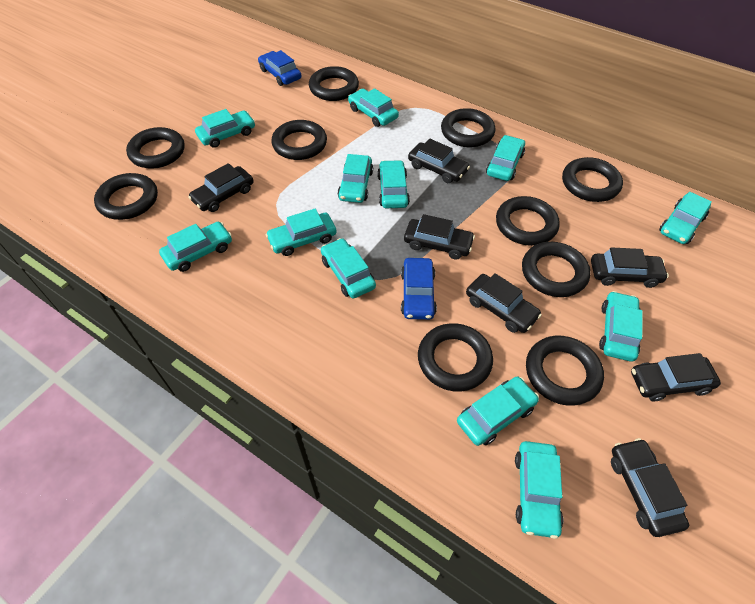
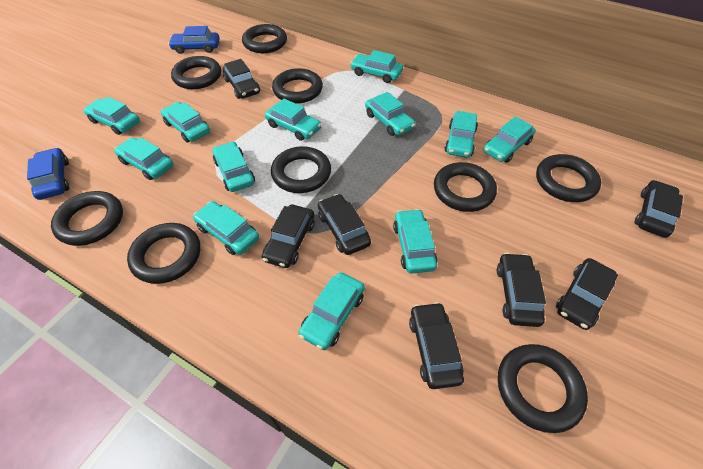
black ring: 10 -> 9

